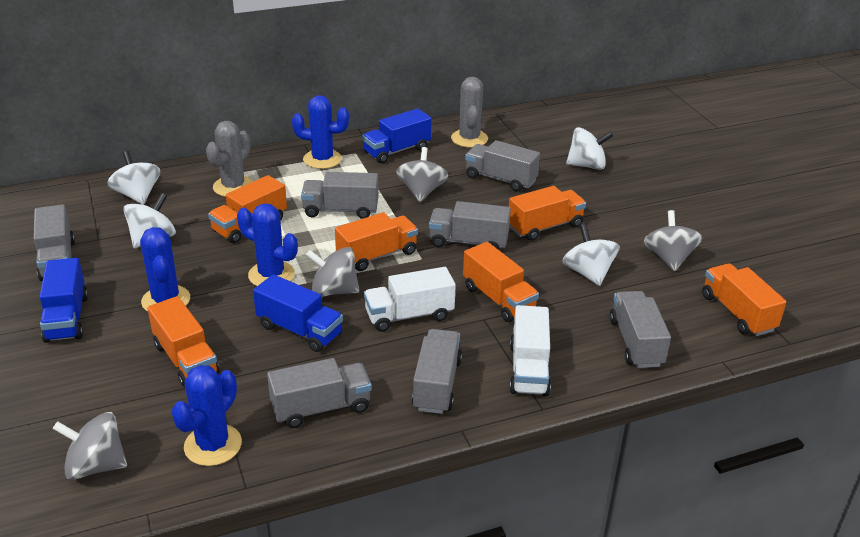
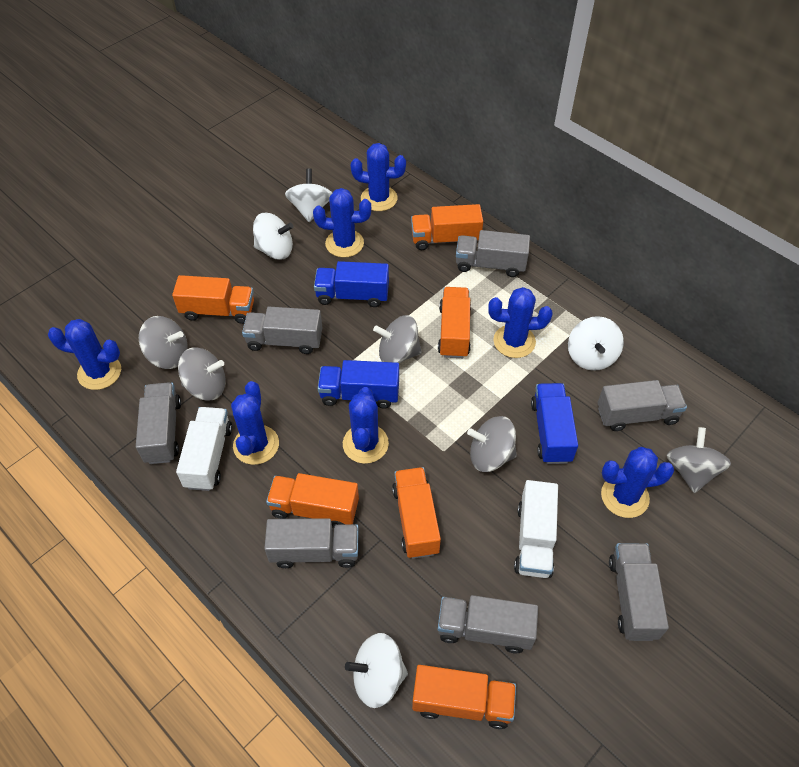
blue cactus: 4 -> 7
grey cactus: 2 -> 0
grey spinning top: 4 -> 5

